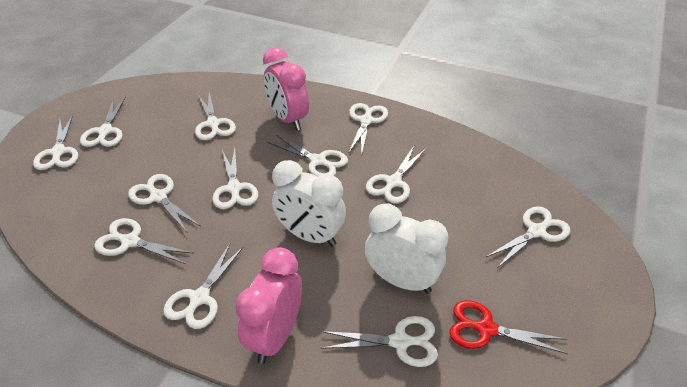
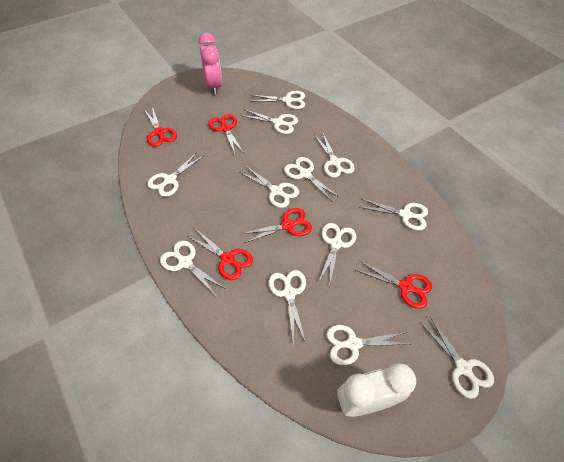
pink clock: 2 -> 1
red scissors: 1 -> 5
white clock: 2 -> 1

